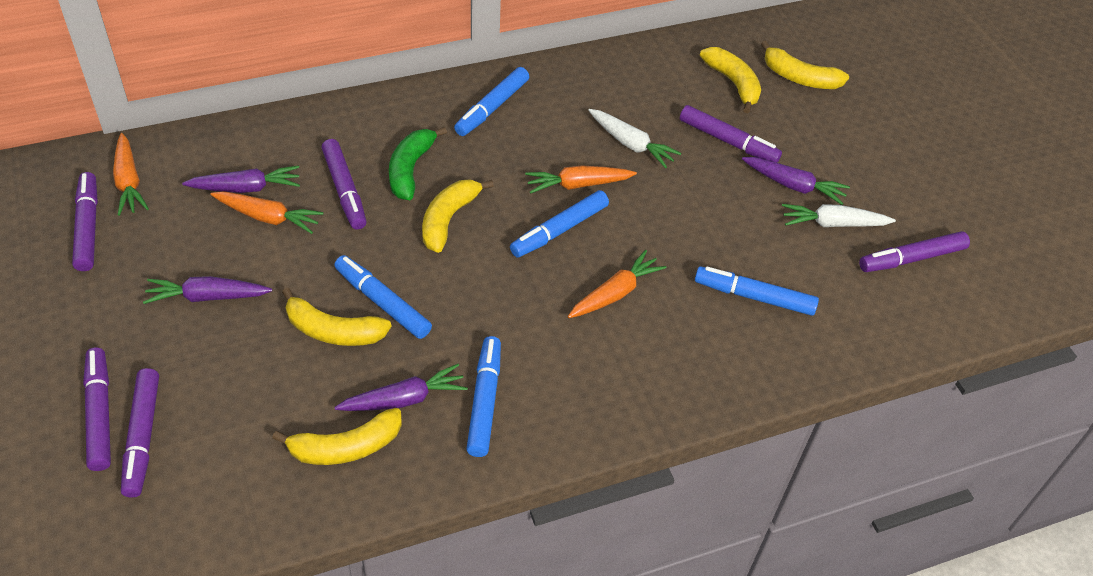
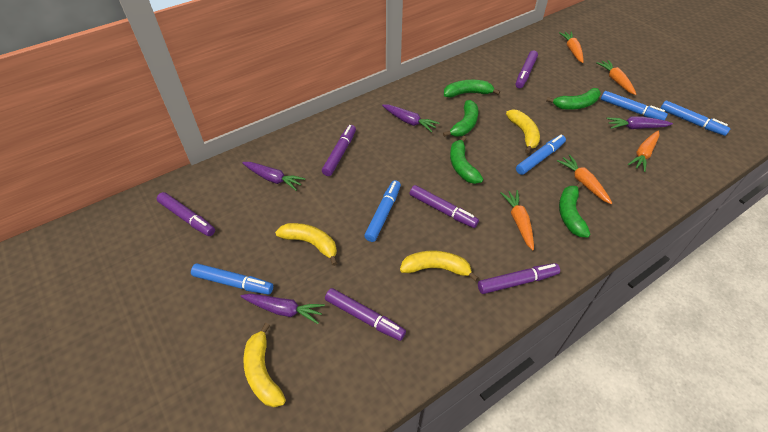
green banana: 1 -> 5
orange carrot: 4 -> 5
white carrot: 2 -> 0
yellow banana: 5 -> 4

